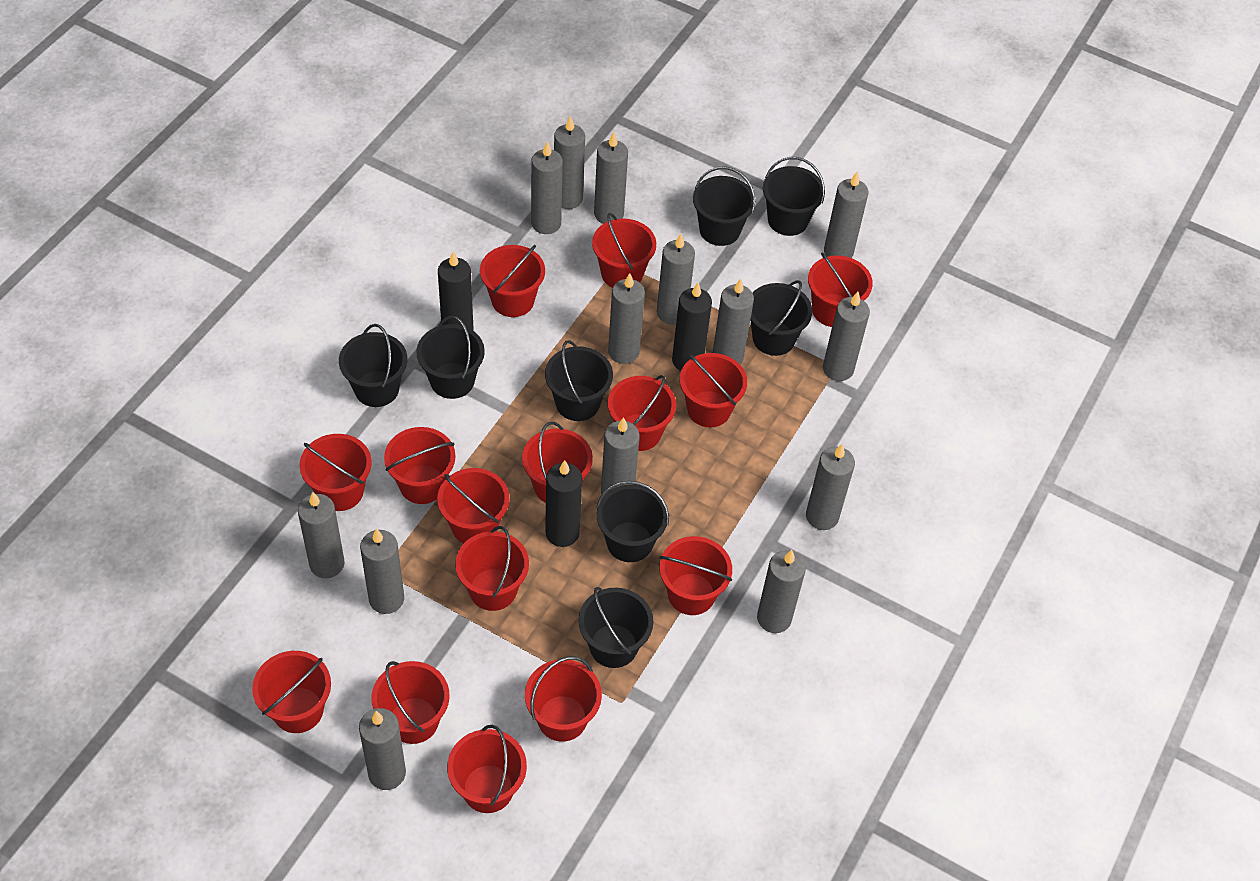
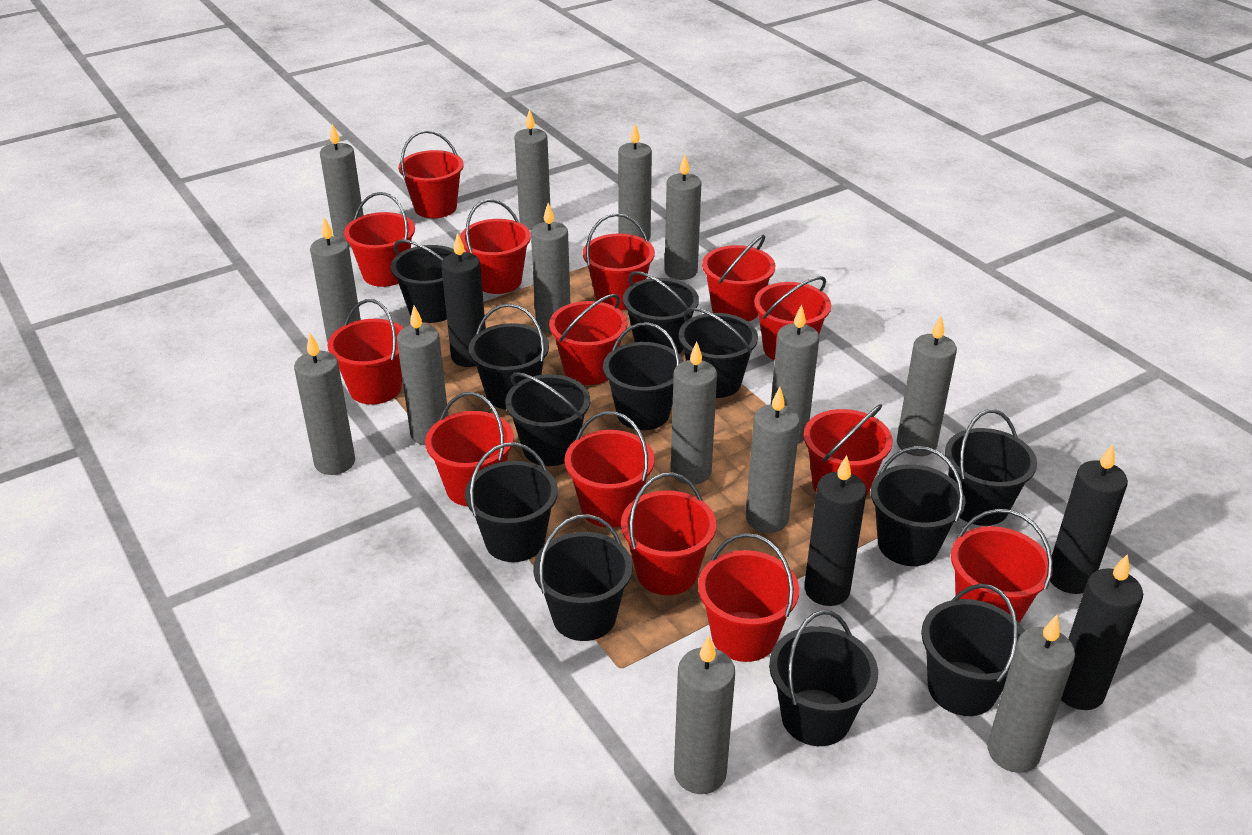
black bucket: 8 -> 12
black candle: 3 -> 4
red bucket: 15 -> 14

